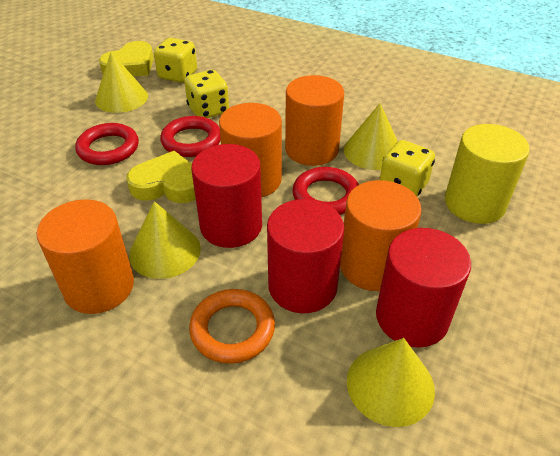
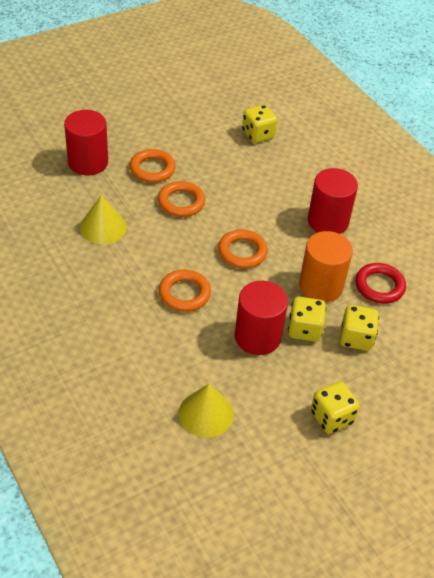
orange cylinder: 4 -> 1
orange ring: 1 -> 4
red ring: 3 -> 1
yellow cone: 4 -> 2
yellow cylinder: 1 -> 0
yellow dice: 3 -> 4
yellow heart: 2 -> 0

